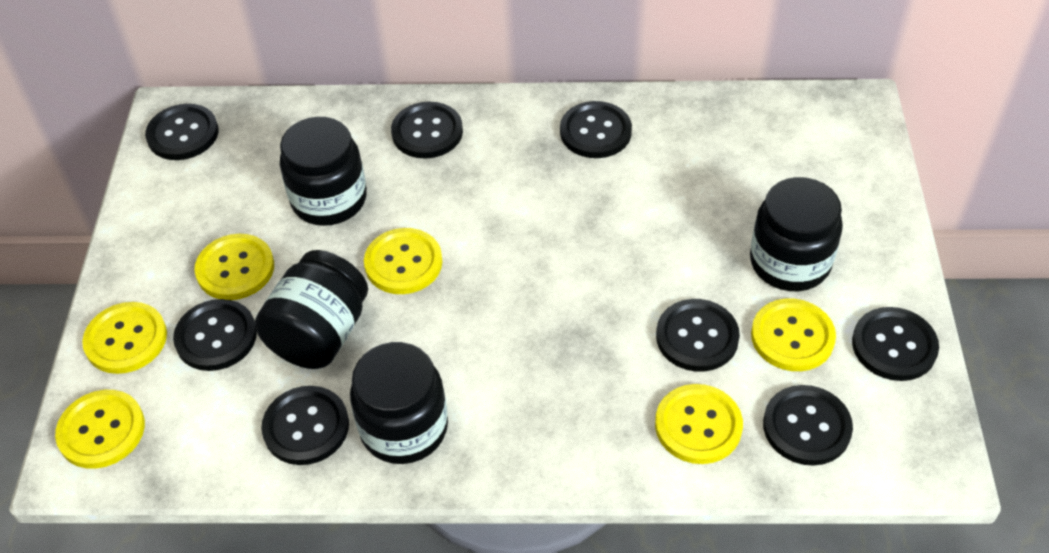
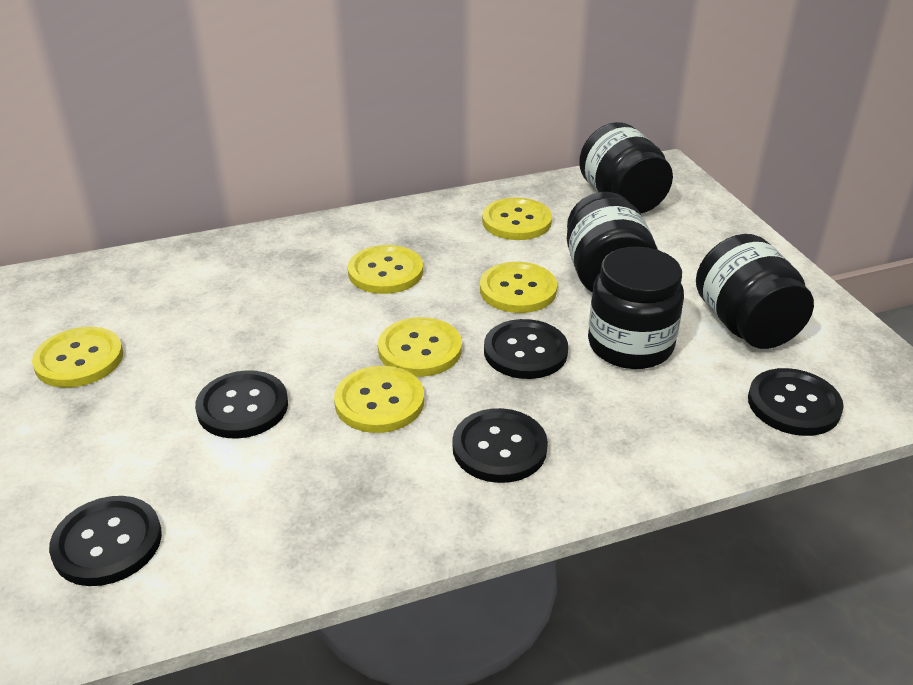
black button: 8 -> 5

